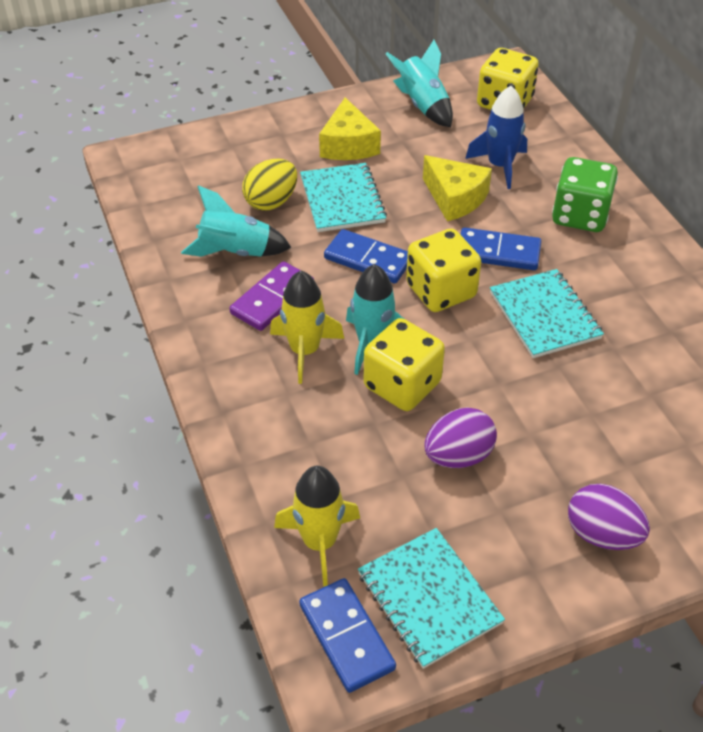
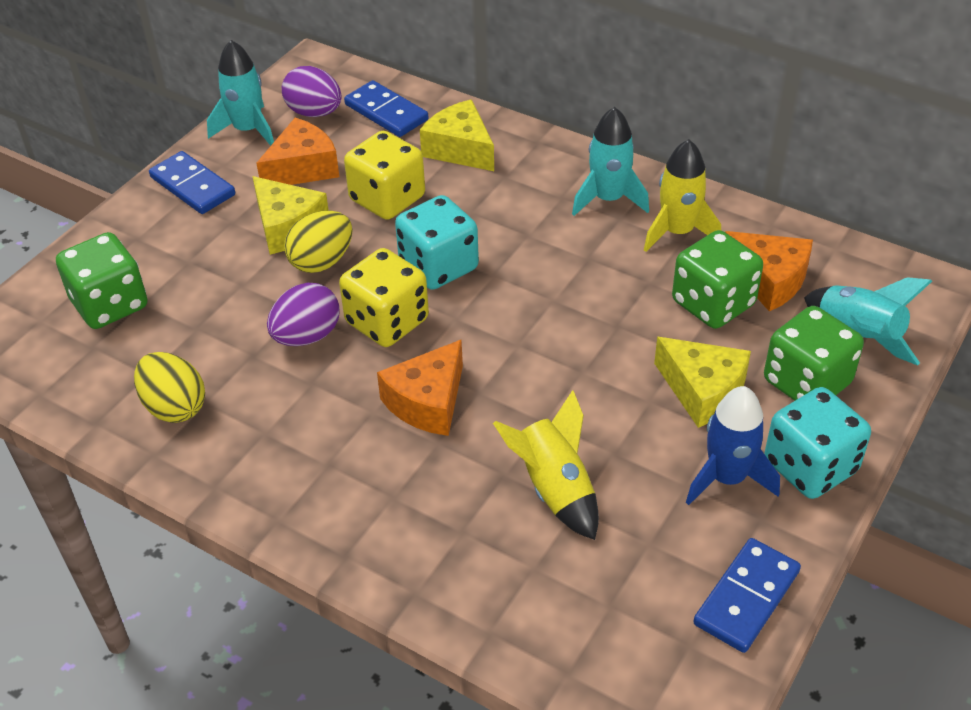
green dice: 1 -> 3
orange cheese: 0 -> 3
purple domino: 1 -> 0
turquoise dice: 0 -> 2
turquoise notebook: 3 -> 0
yellow cheese: 2 -> 3
yellow dice: 3 -> 2
yellow egg: 1 -> 2

